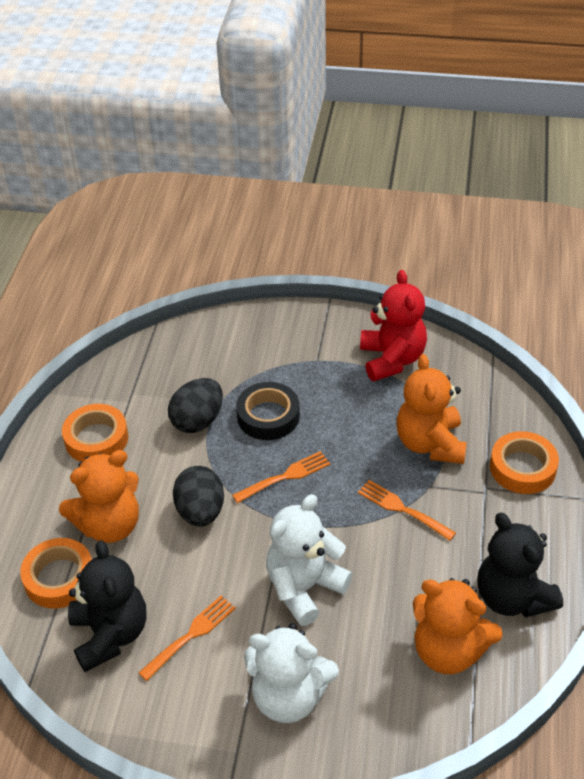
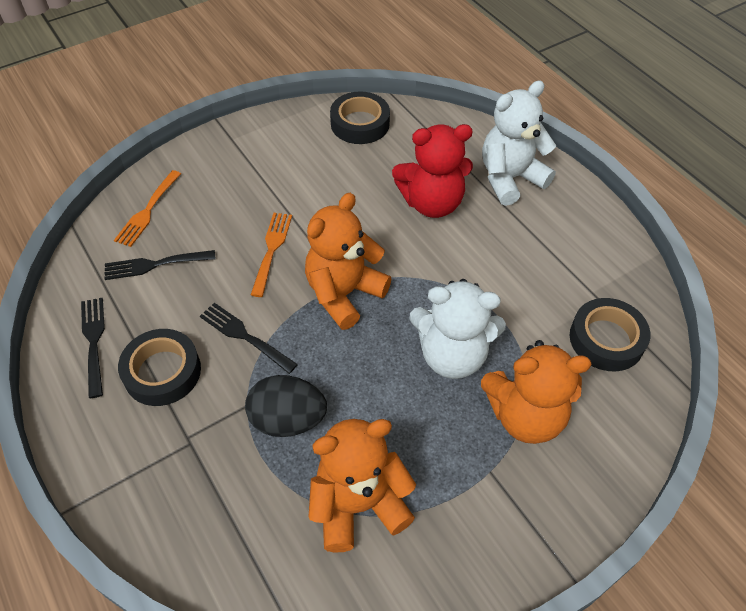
black egg: 2 -> 1
black fork: 0 -> 3
black tape: 1 -> 3
black teddy bear: 2 -> 0
orange fork: 3 -> 2
orange tape: 3 -> 0

